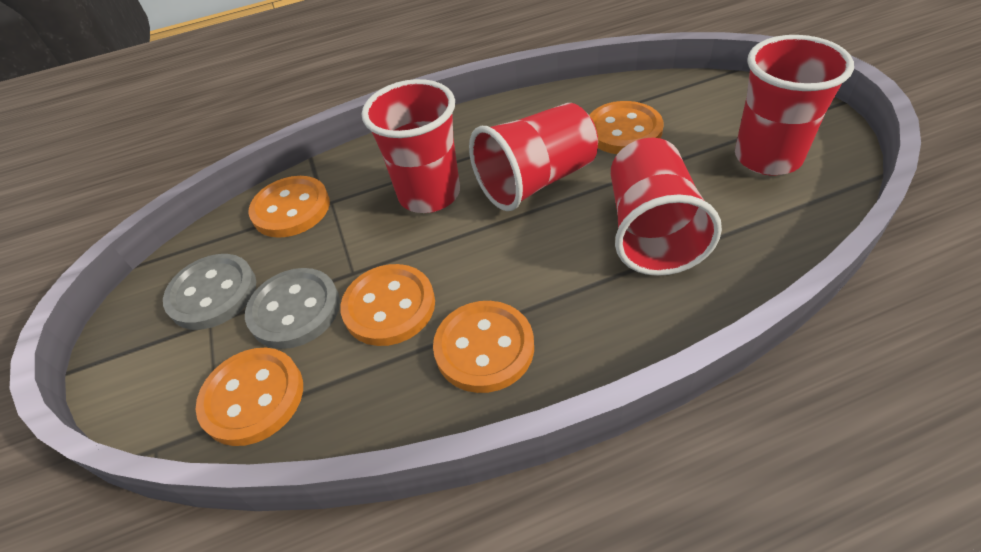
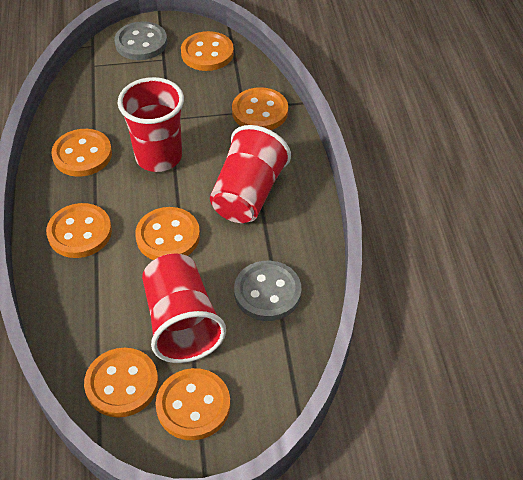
orange button: 5 -> 7
red cup: 4 -> 3

